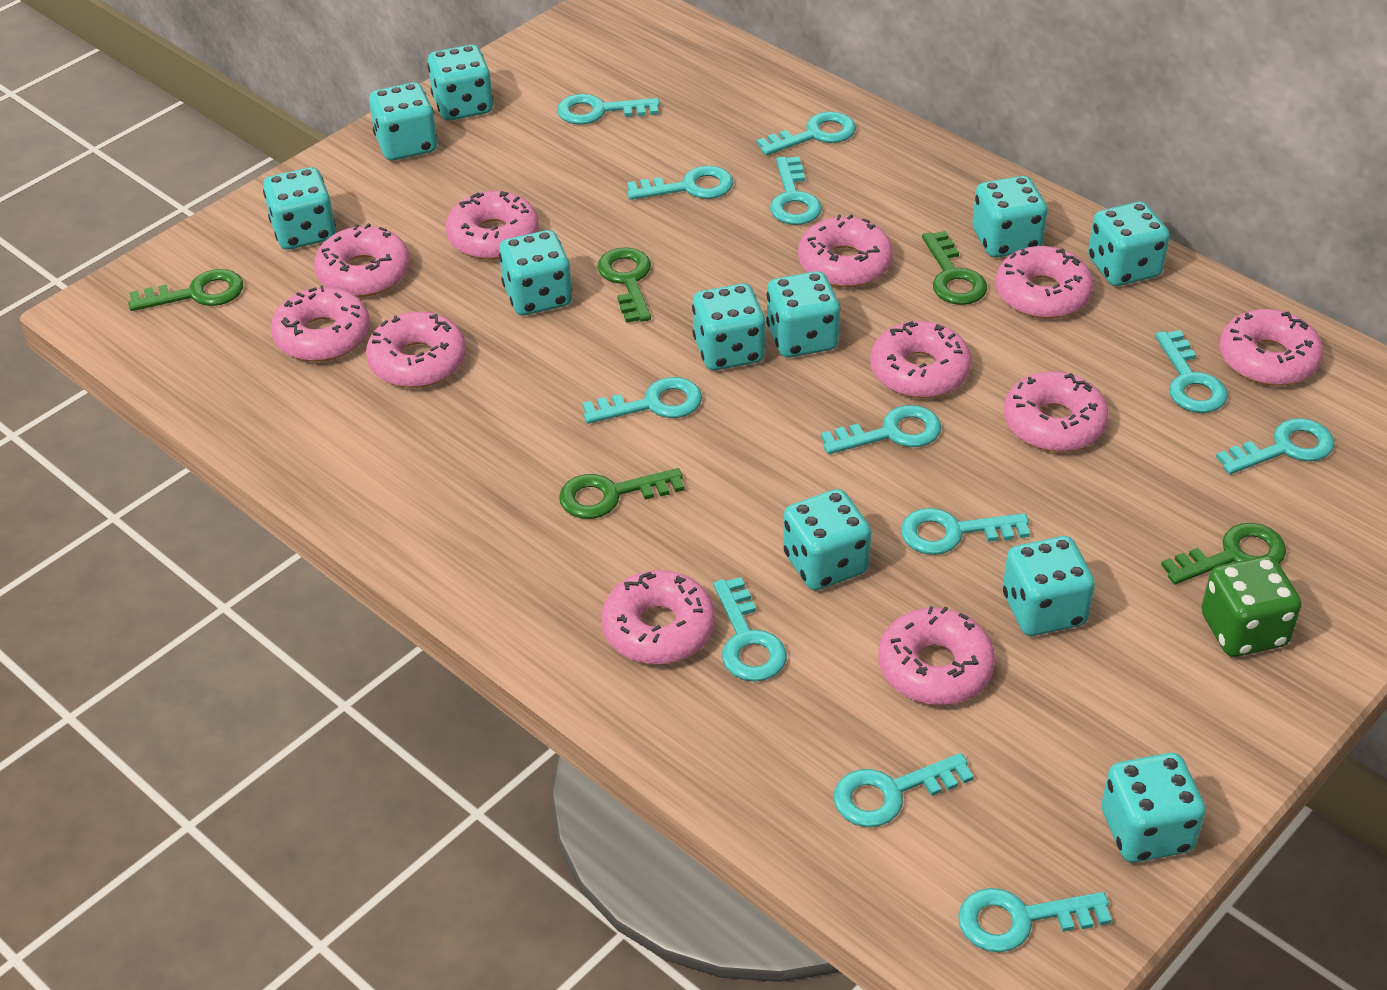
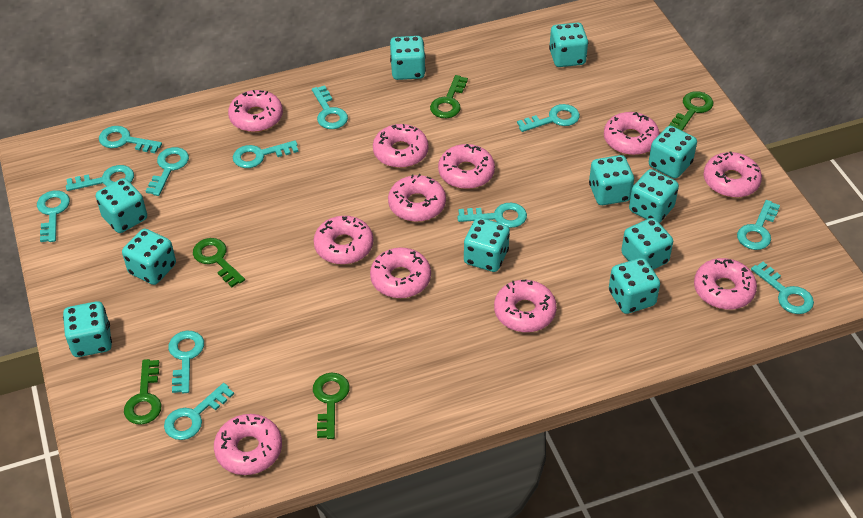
green dice: 1 -> 0

